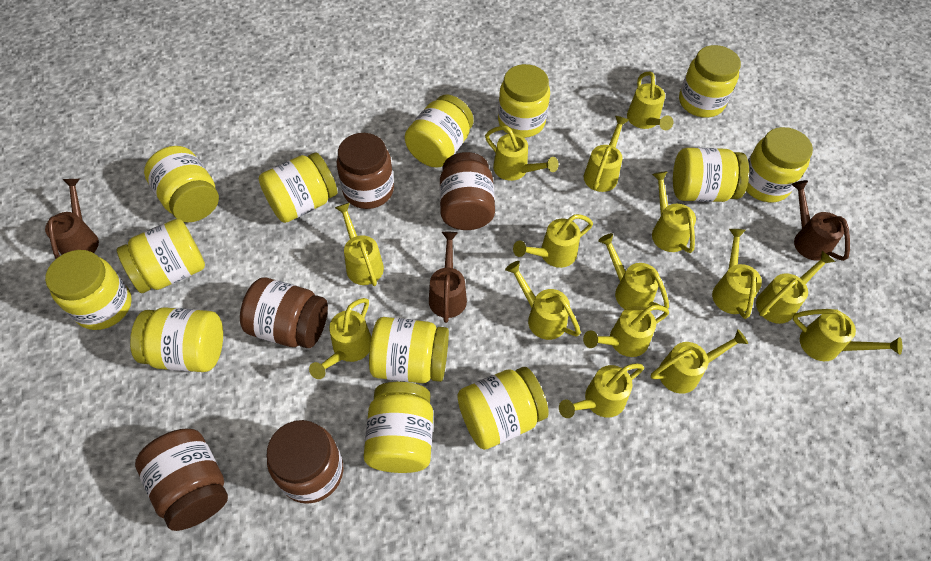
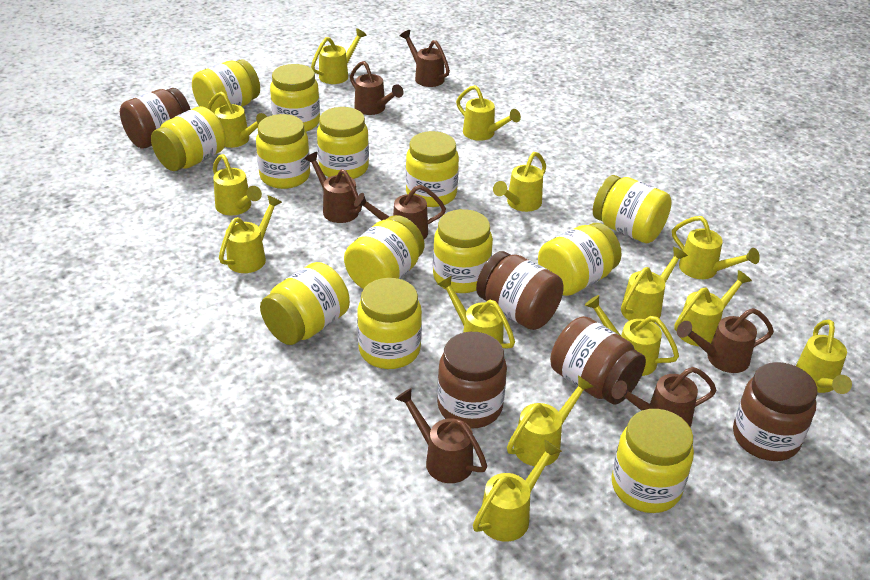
brown watering can: 3 -> 7
yellow watering can: 15 -> 14

